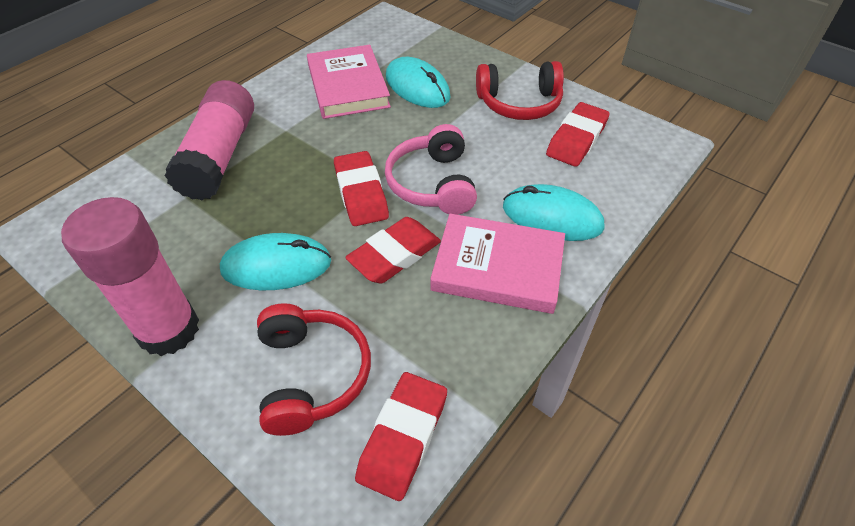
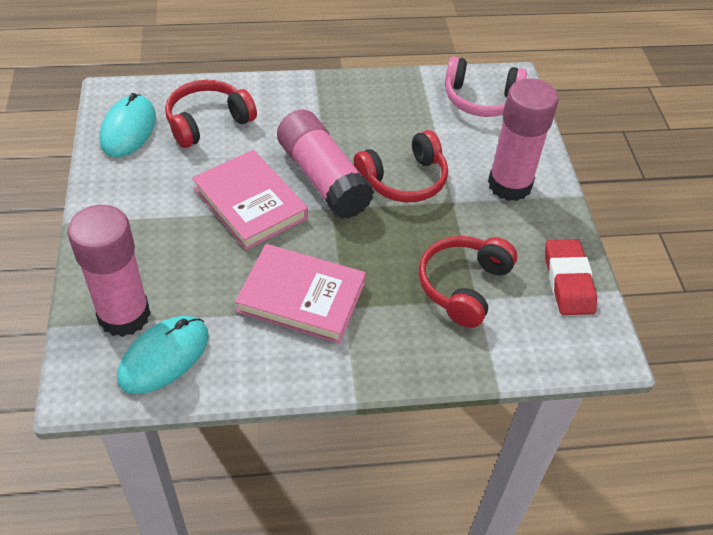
pink glue stick: 2 -> 3
red eraser: 4 -> 1
red headphones: 2 -> 3
turquoise mouse: 3 -> 2

